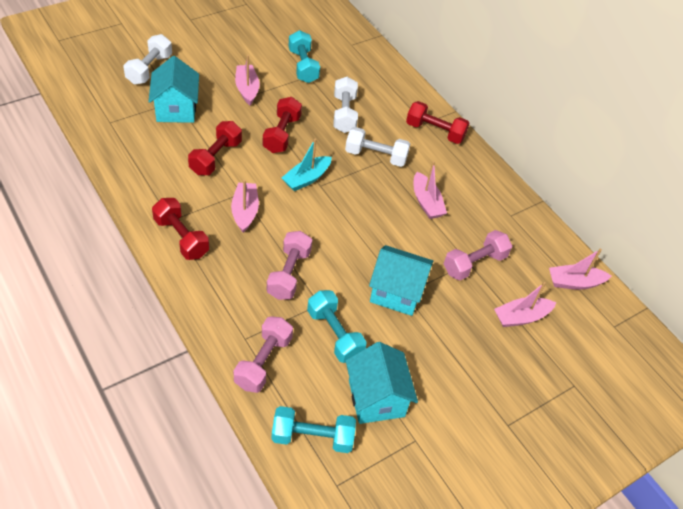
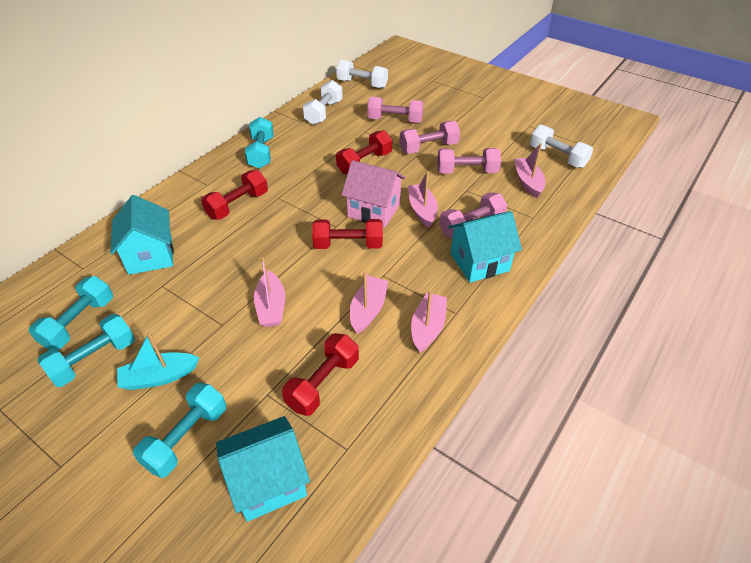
pink dumbbell: 3 -> 4
pink house: 0 -> 1
turquoise dumbbell: 3 -> 4

